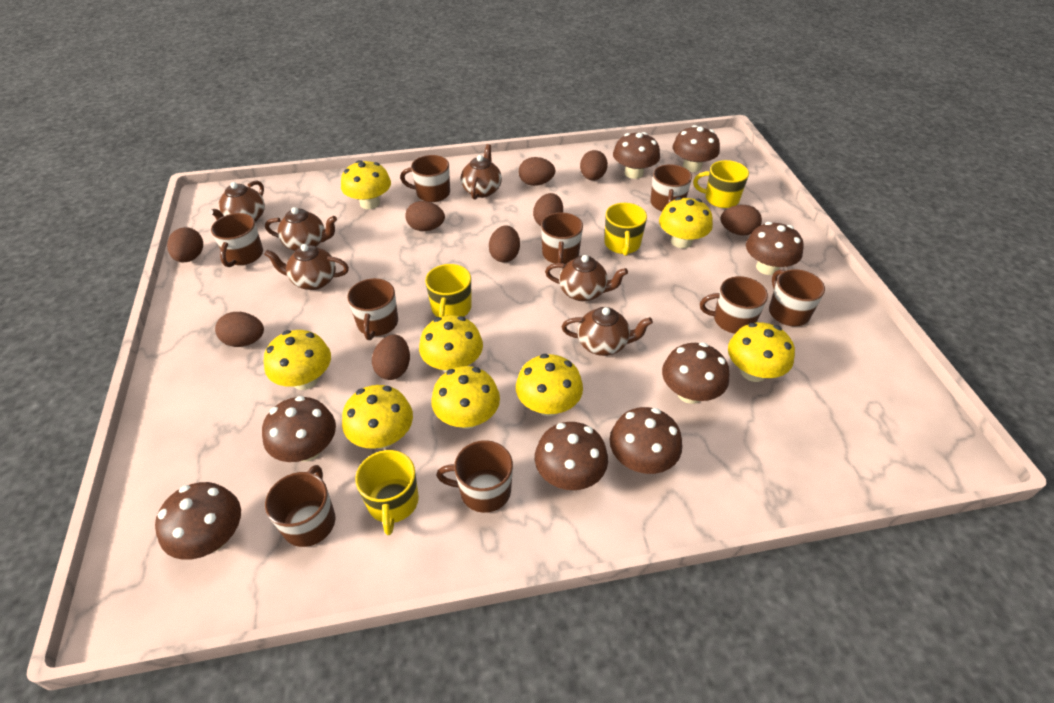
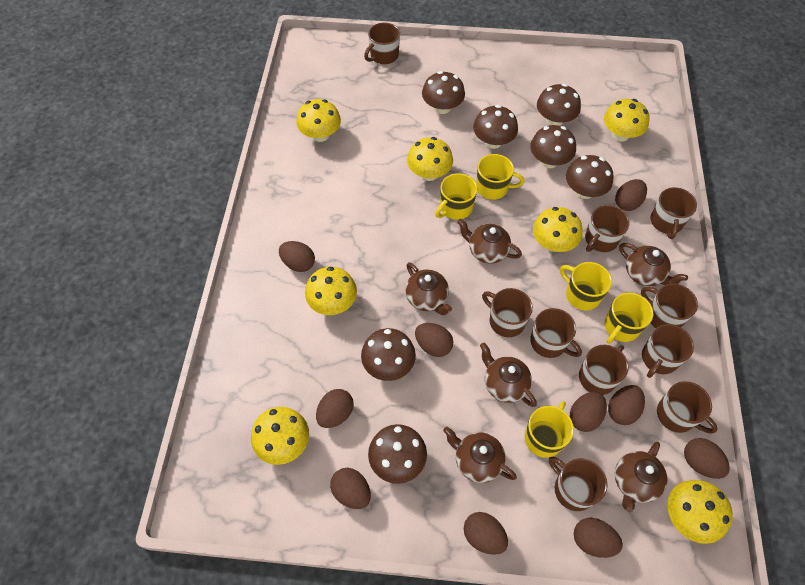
brown egg: 9 -> 10
brown mug: 9 -> 10
brown mushroom: 8 -> 7
yellow mug: 4 -> 5
yellow mushroom: 8 -> 7

